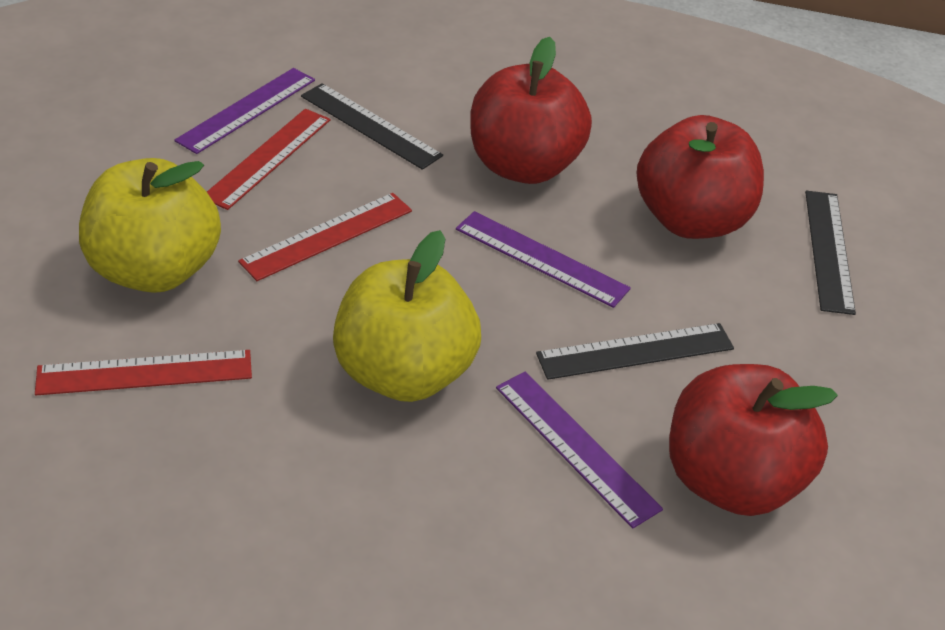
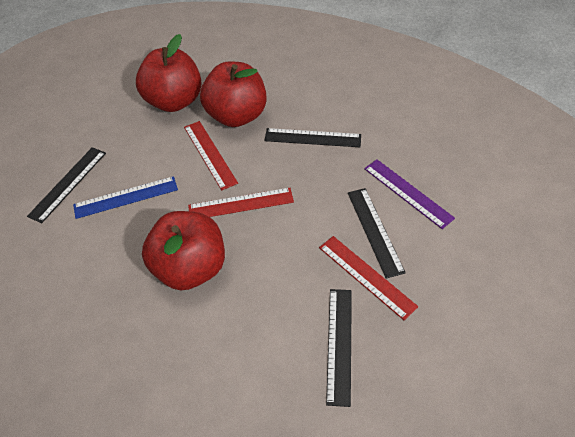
black ruler: 3 -> 4
blue ruler: 0 -> 1
purple ruler: 3 -> 1
yellow apple: 2 -> 0

